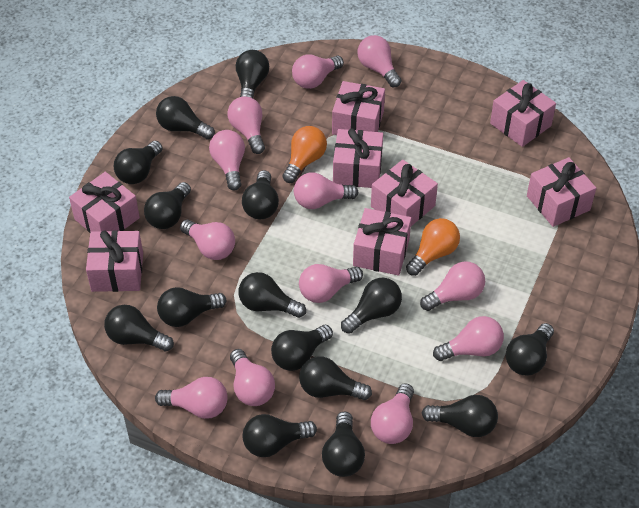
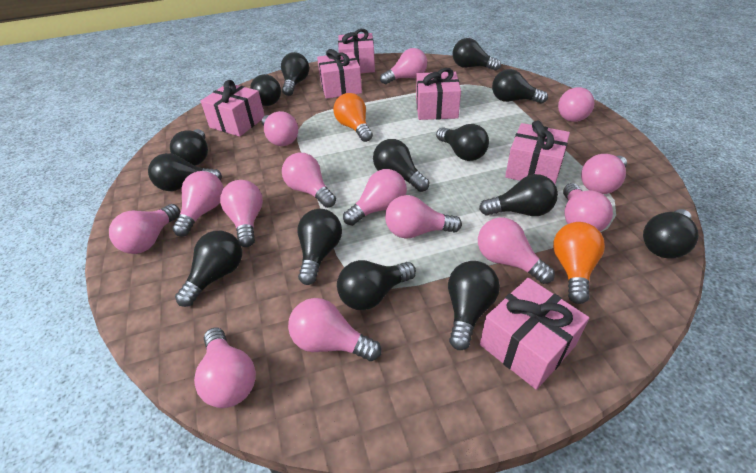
black light bulb: 15 -> 14
pink gift: 8 -> 6
pink light bulb: 12 -> 14

